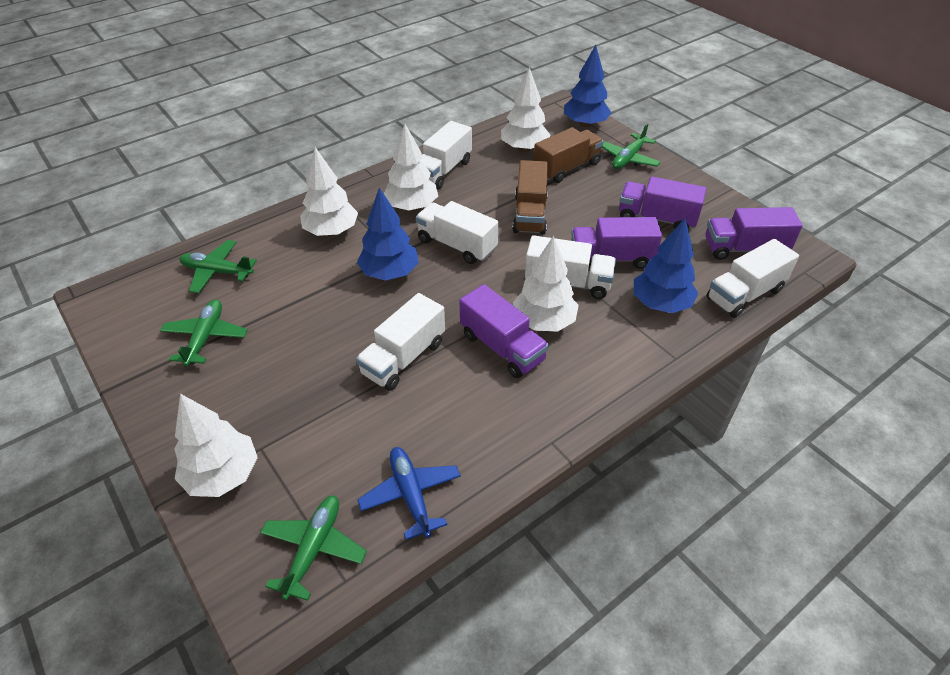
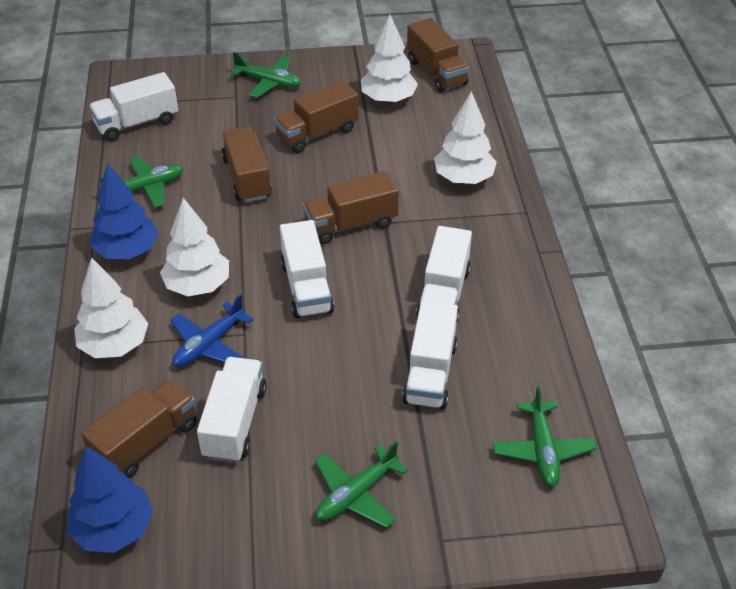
blue tree: 3 -> 2
brown truck: 2 -> 5
purple truck: 4 -> 0
white tree: 5 -> 4

